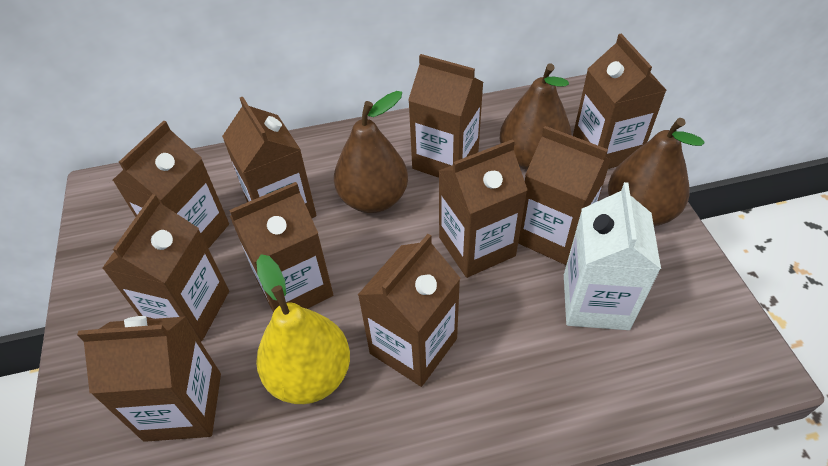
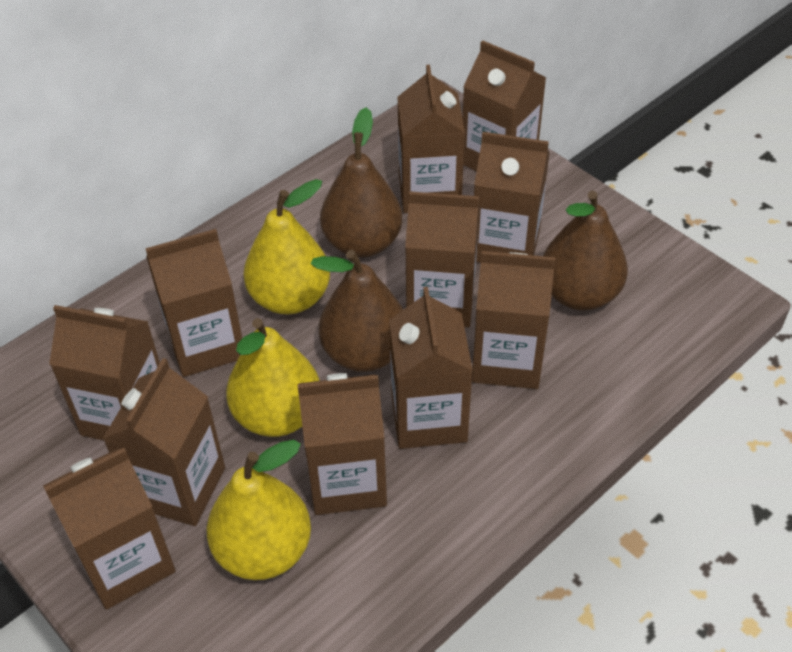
brown carton: 10 -> 11
white carton: 1 -> 0
yellow pear: 1 -> 3

